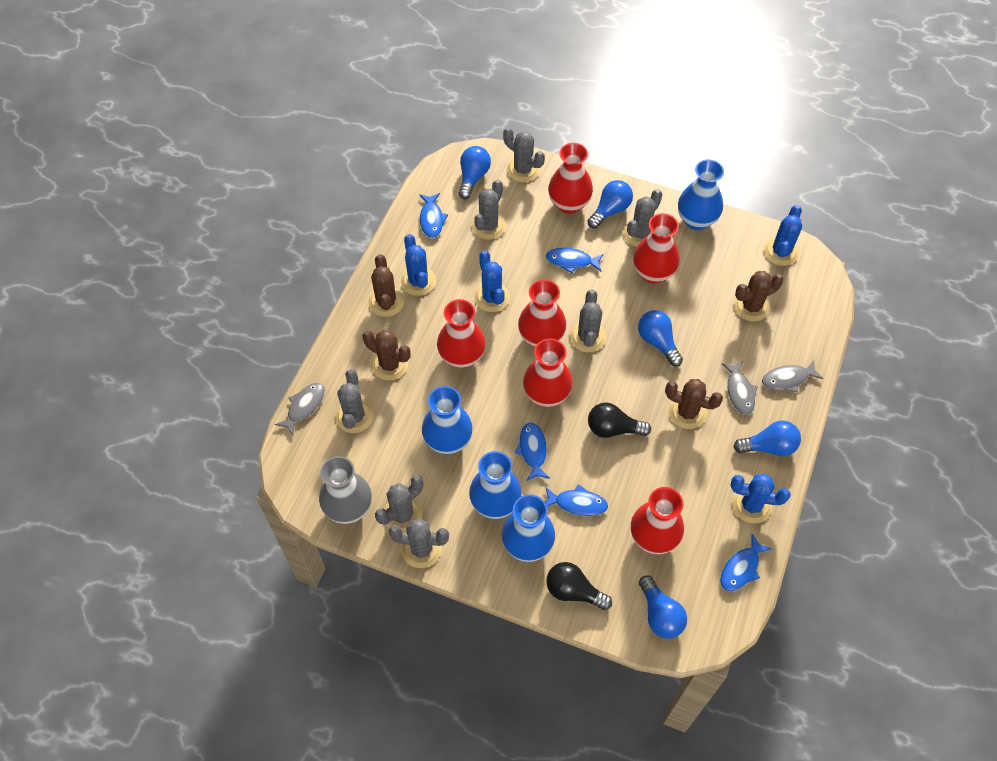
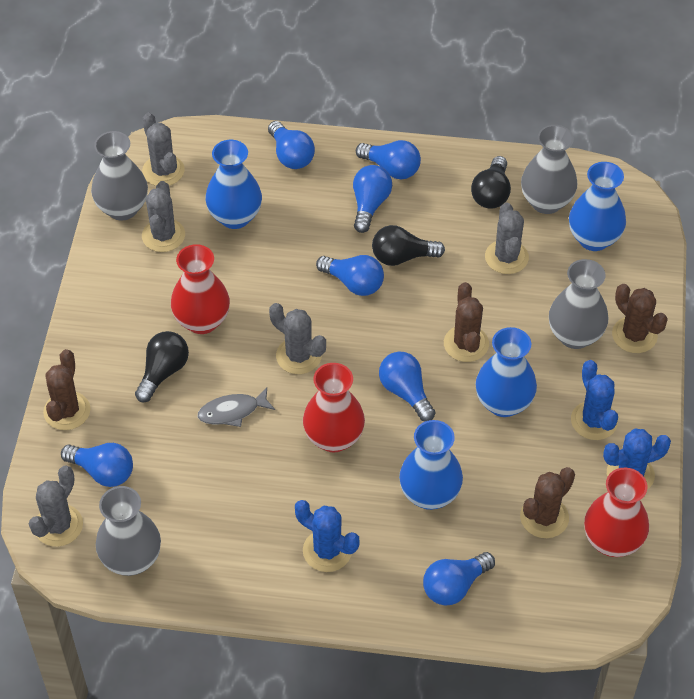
black light bulb: 2 -> 3
blue cactus: 4 -> 3
blue fish: 5 -> 0
blue light bulb: 5 -> 7
grey cactus: 7 -> 5
grey fish: 3 -> 1
grey vase: 1 -> 4
red vase: 6 -> 3

